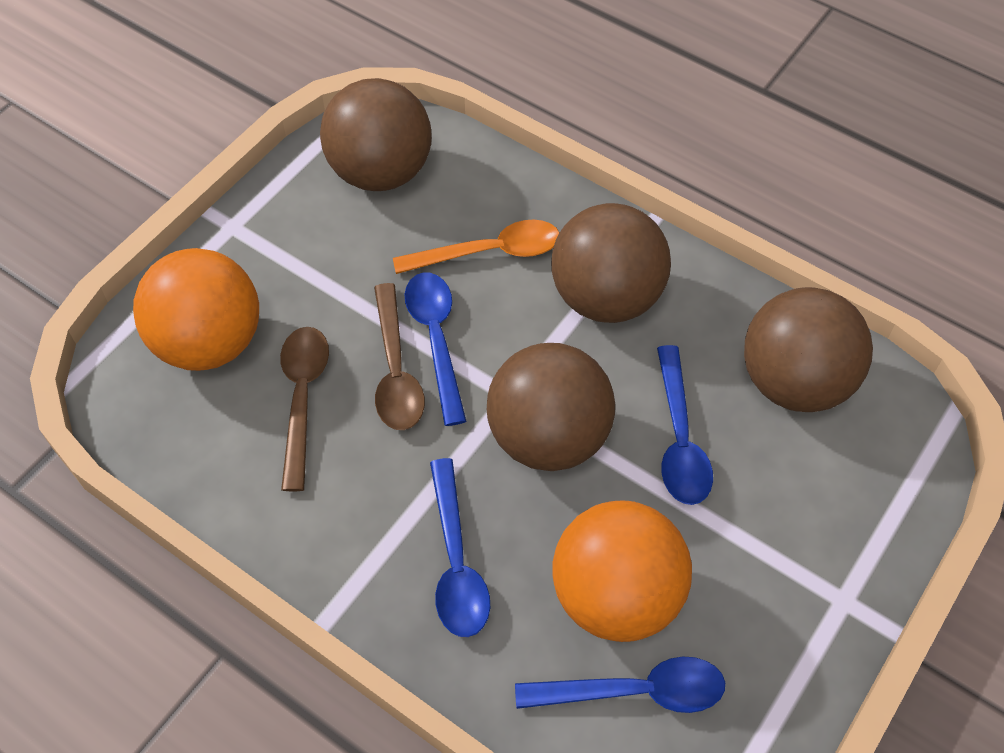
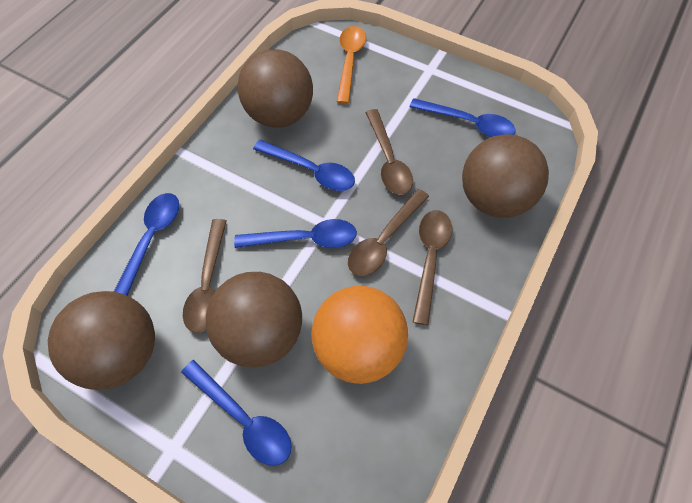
blue spoon: 4 -> 5
brown spoon: 2 -> 4
orange ball: 2 -> 1

